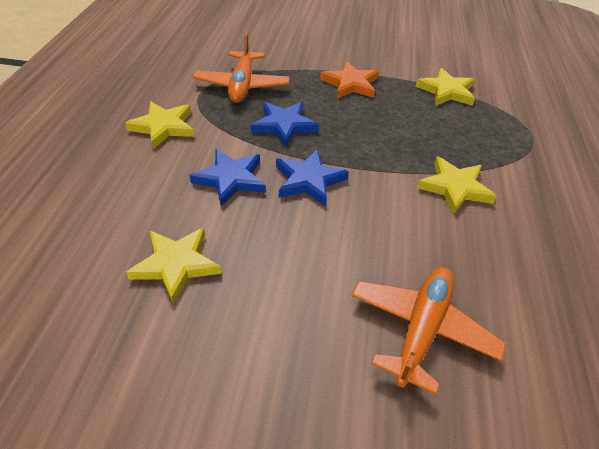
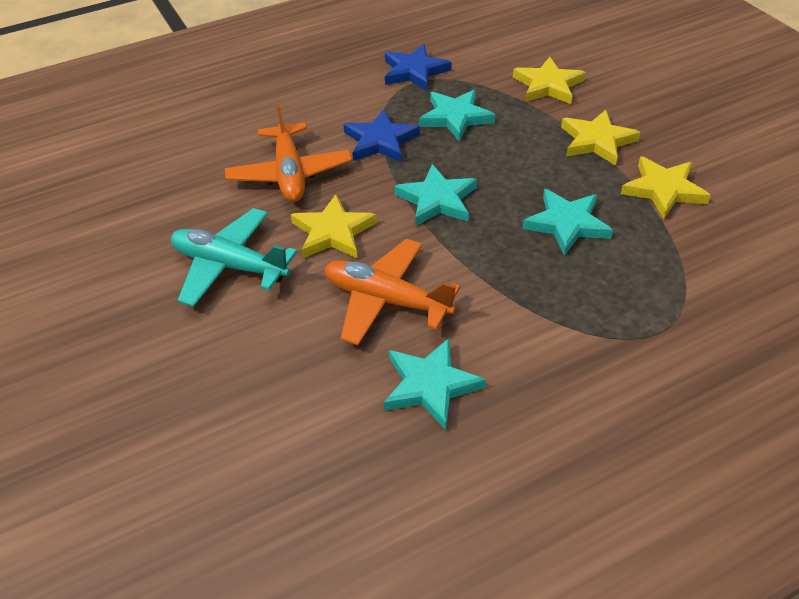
blue star: 3 -> 2
orange star: 1 -> 0
turquoise plane: 0 -> 1
turquoise star: 0 -> 4

